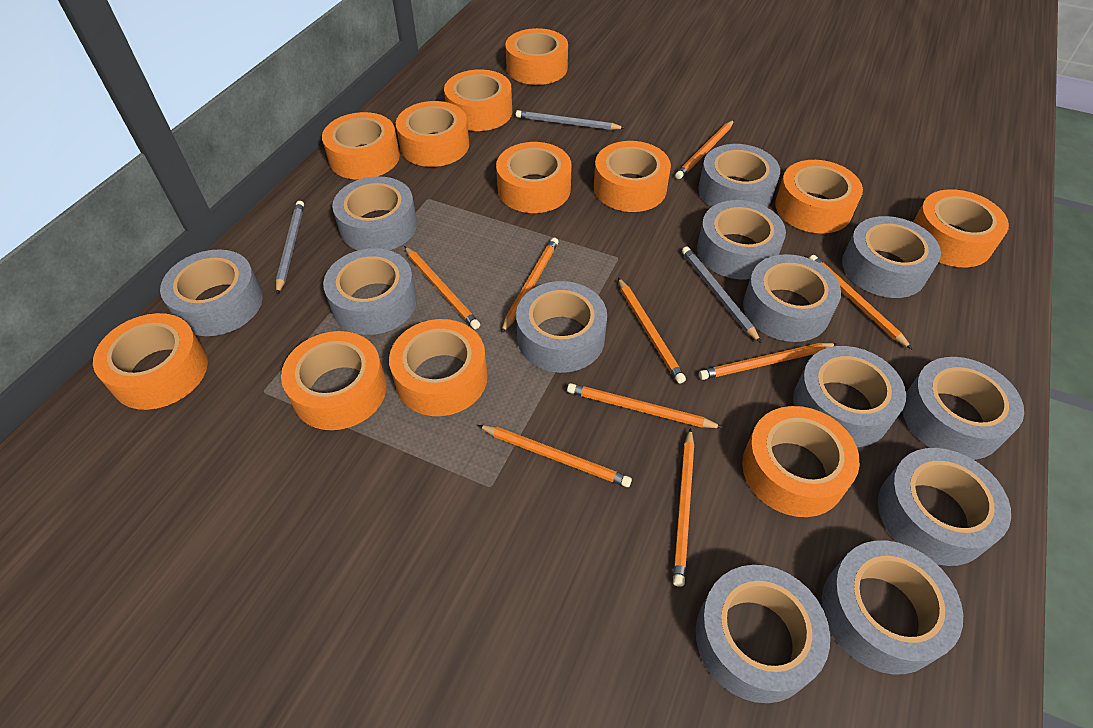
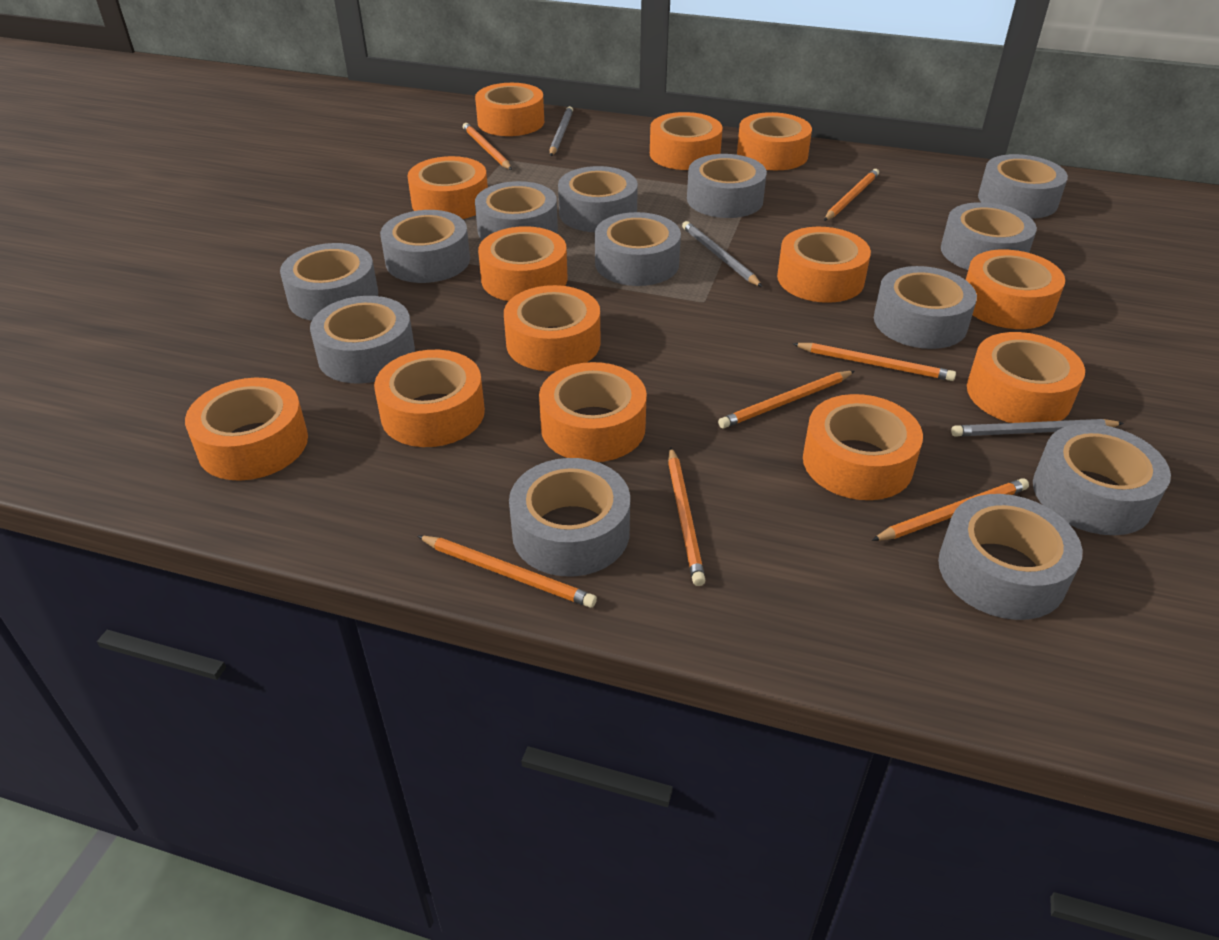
orange pencil: 9 -> 7
orange tape: 12 -> 13

